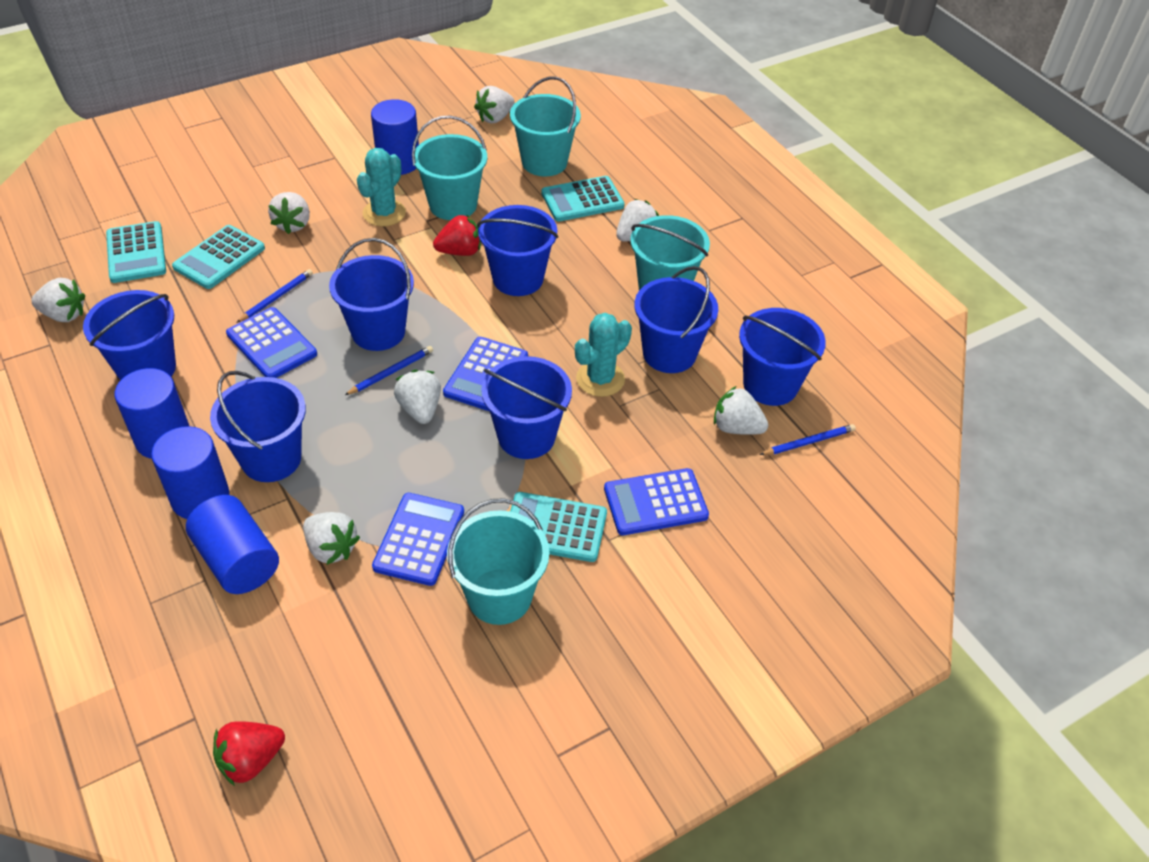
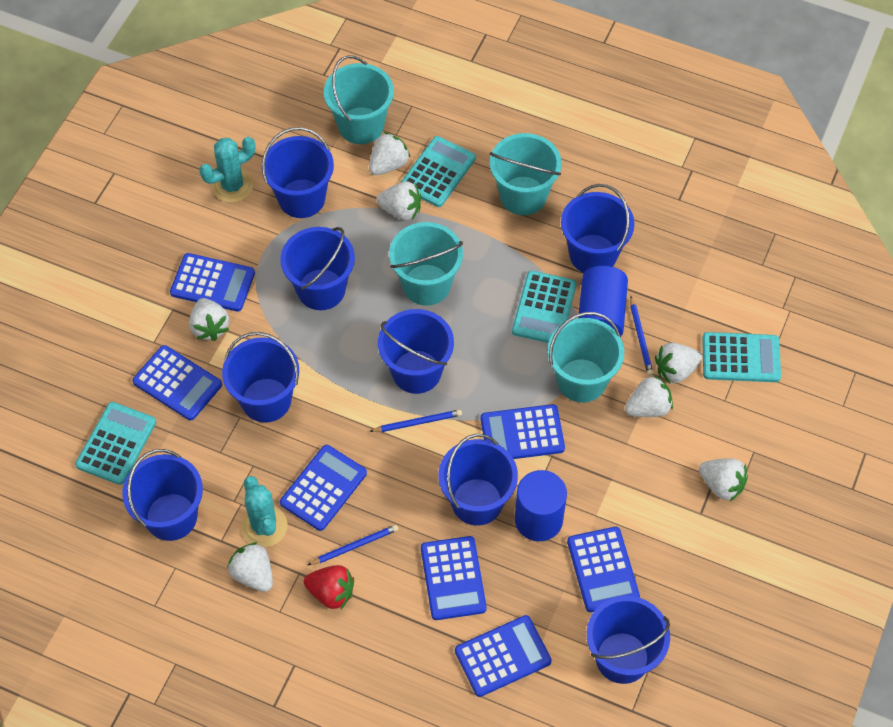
blue bucket: 7 -> 8
blue calculator: 4 -> 7
blue cylinder: 4 -> 2
red strawberry: 2 -> 1

